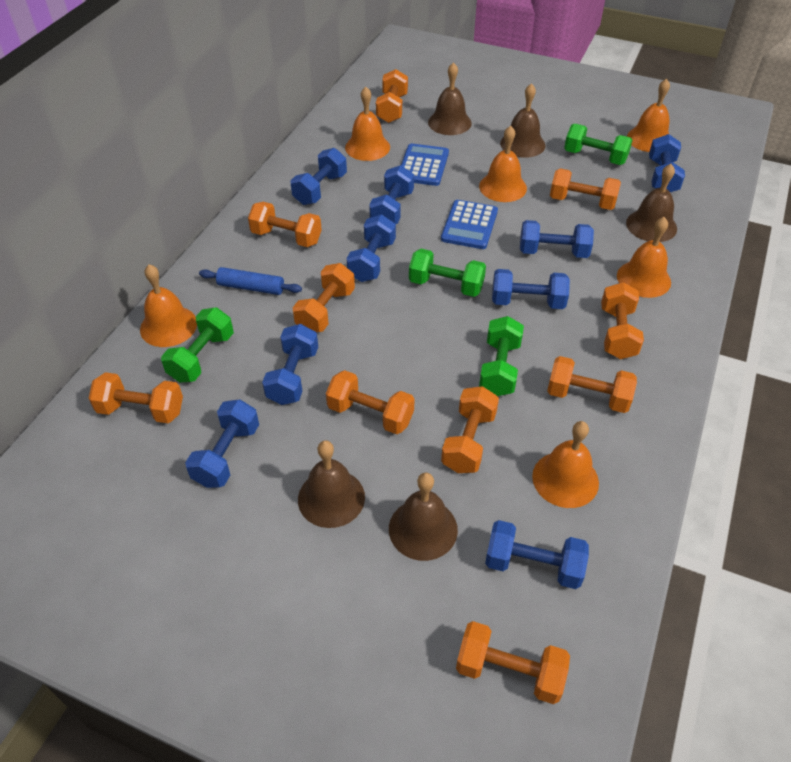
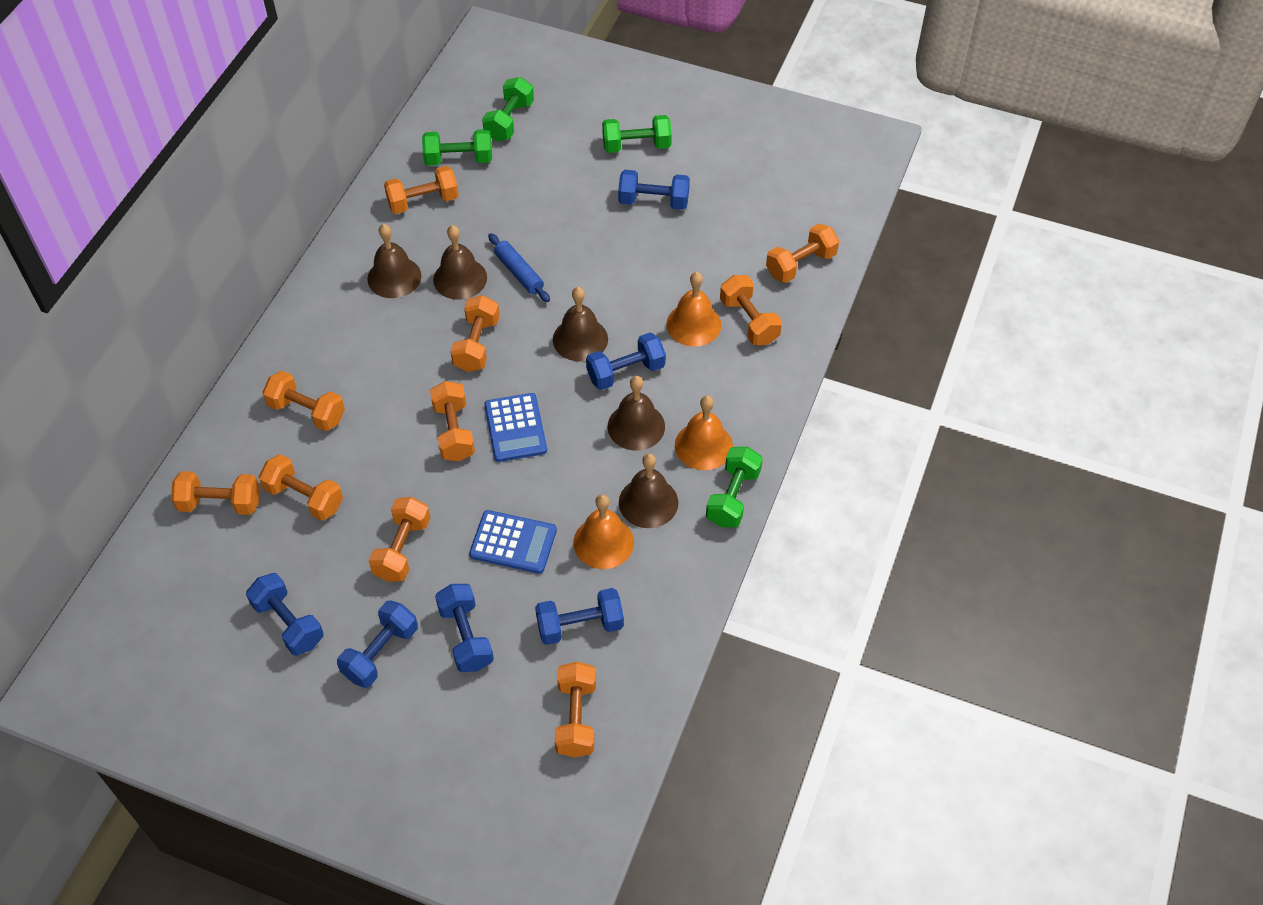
blue dumbbell: 9 -> 6
orange bell: 6 -> 3

